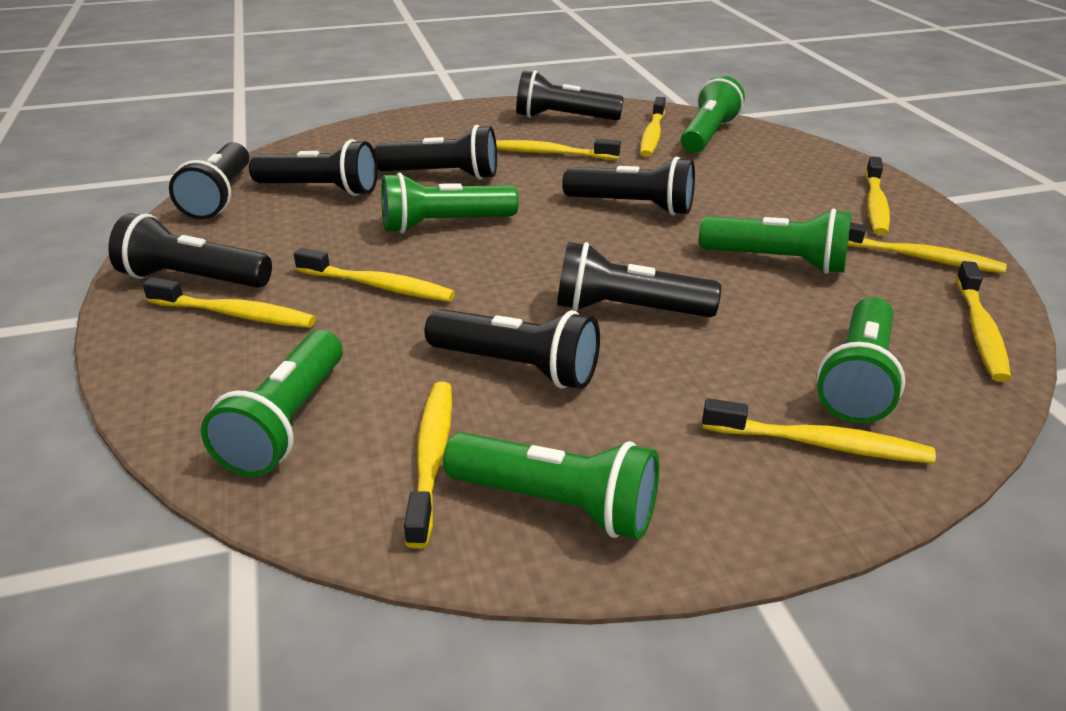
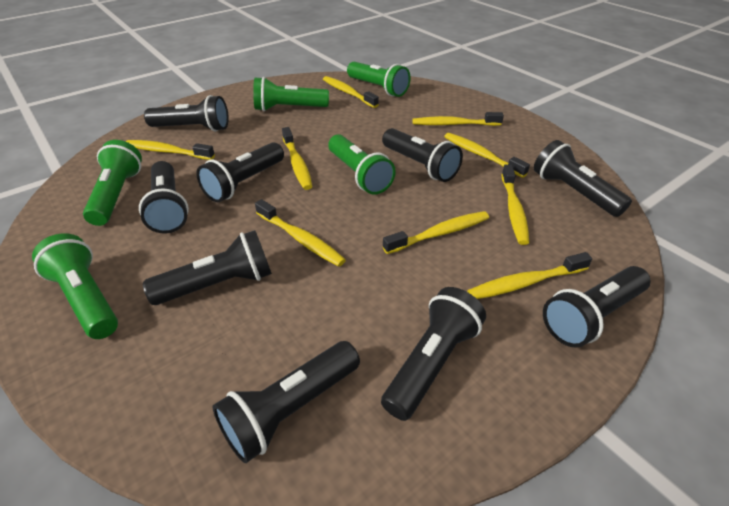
black flashlight: 8 -> 9
green flashlight: 6 -> 5

